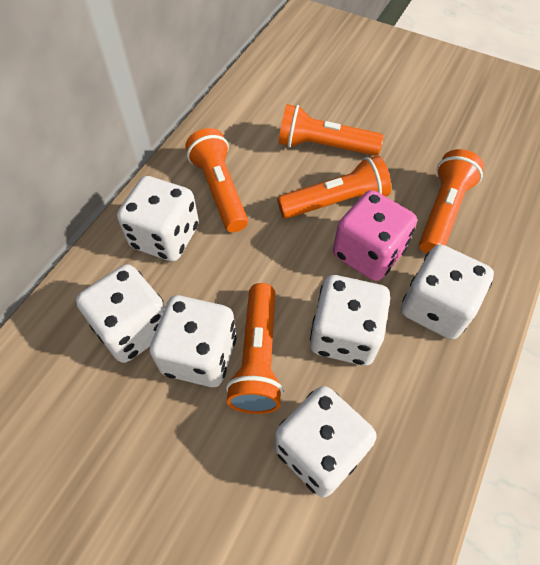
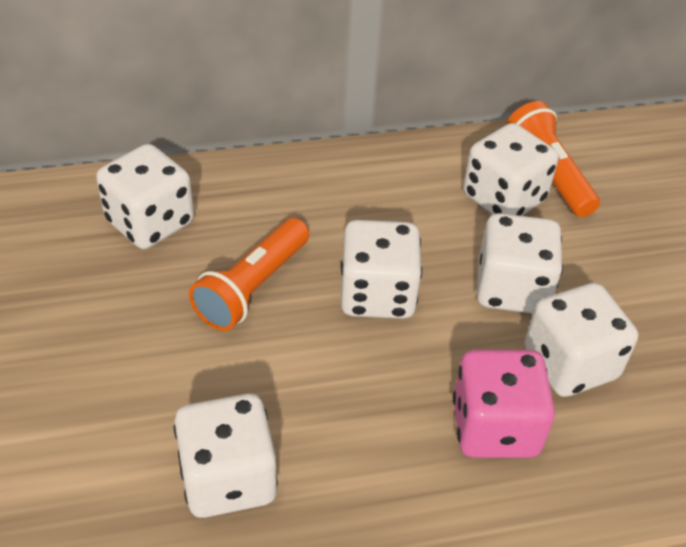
orange flashlight: 5 -> 2

